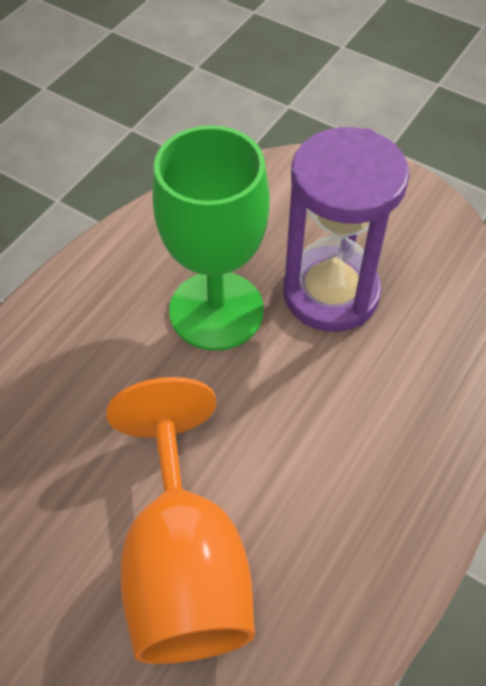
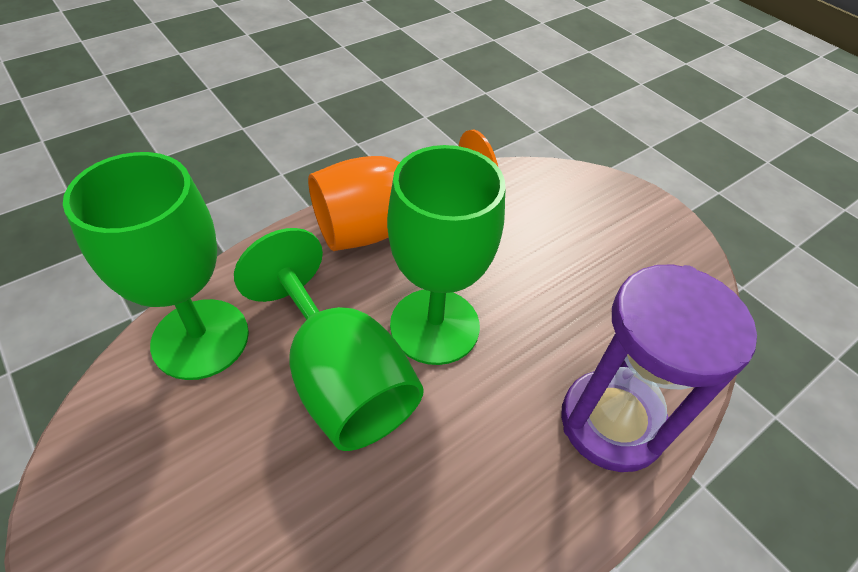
green goblet: 1 -> 3

